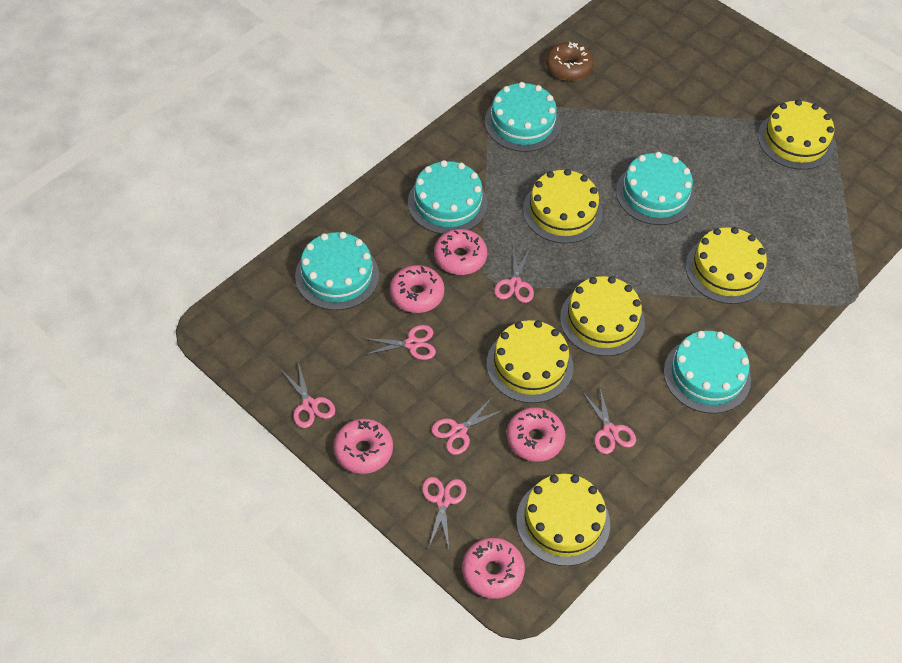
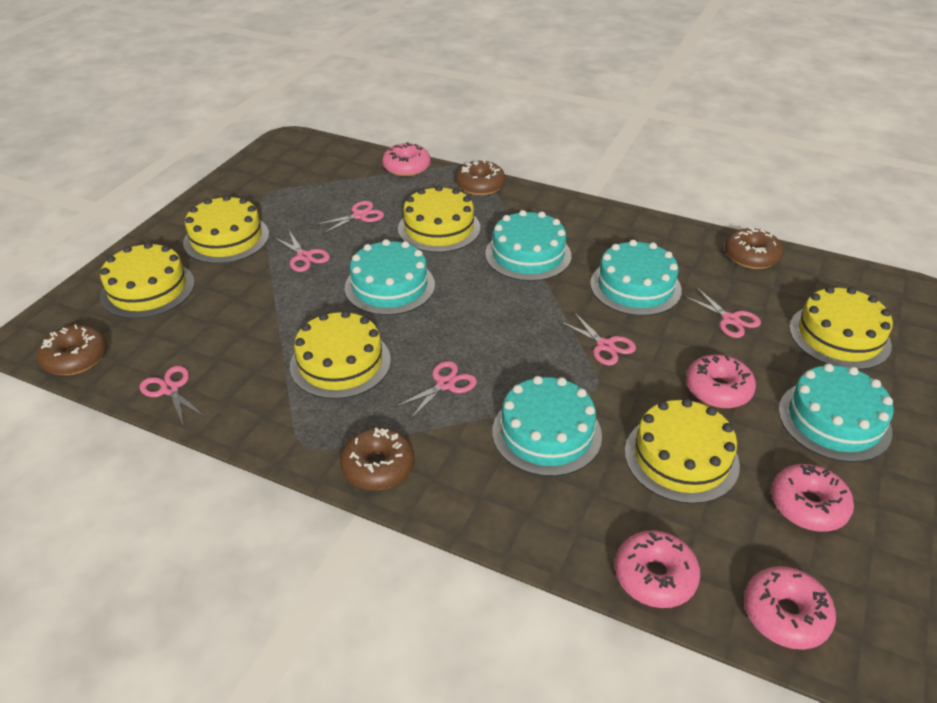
brown donut: 1 -> 4

